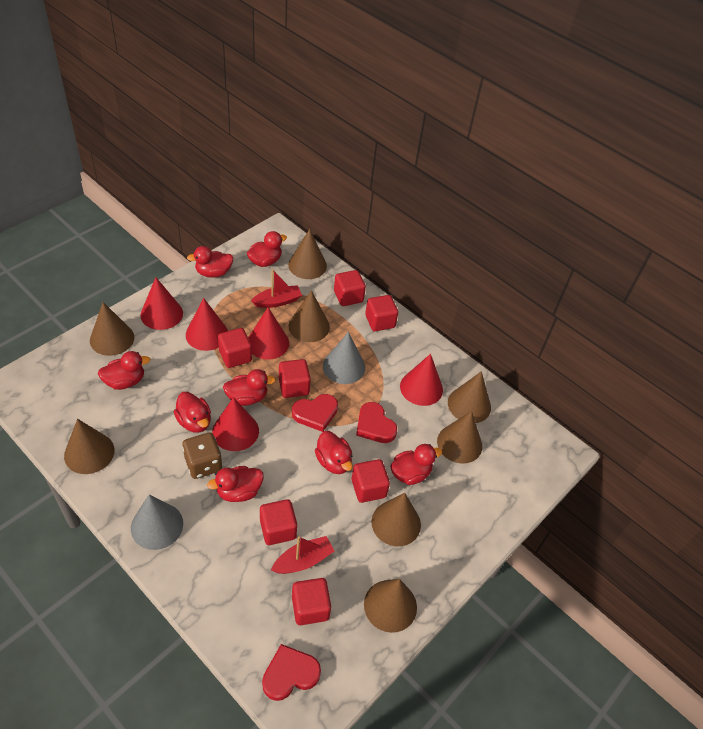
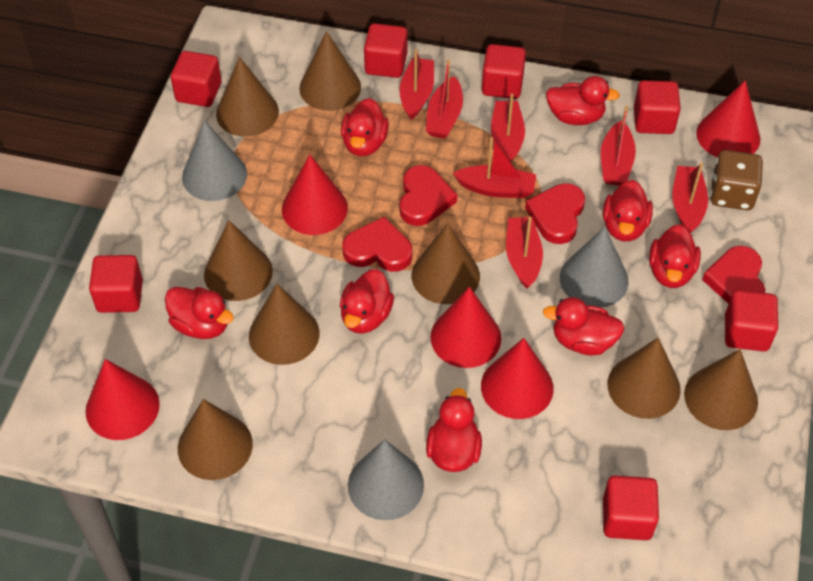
grey cone: 2 -> 3
red boat: 2 -> 7
red heart: 3 -> 4

